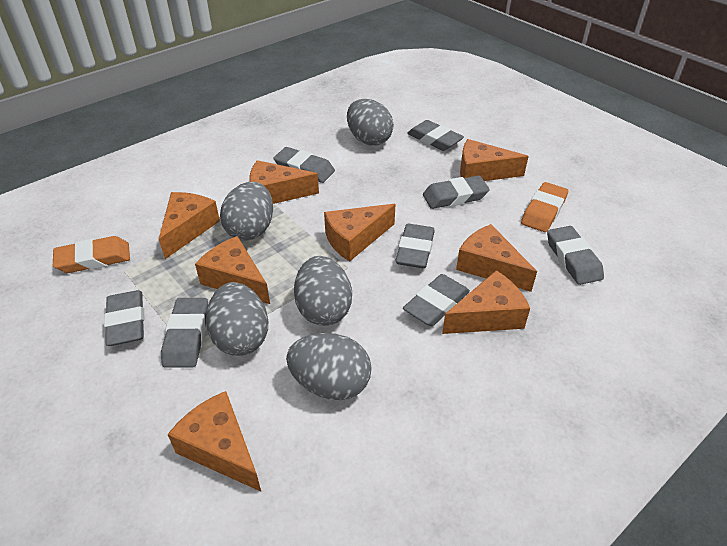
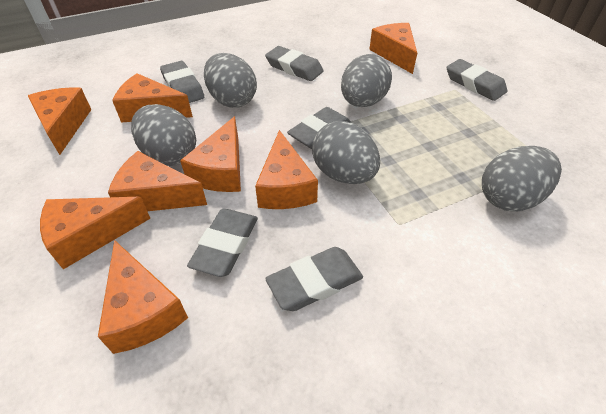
grey eraser: 8 -> 6
orange eraser: 2 -> 0

